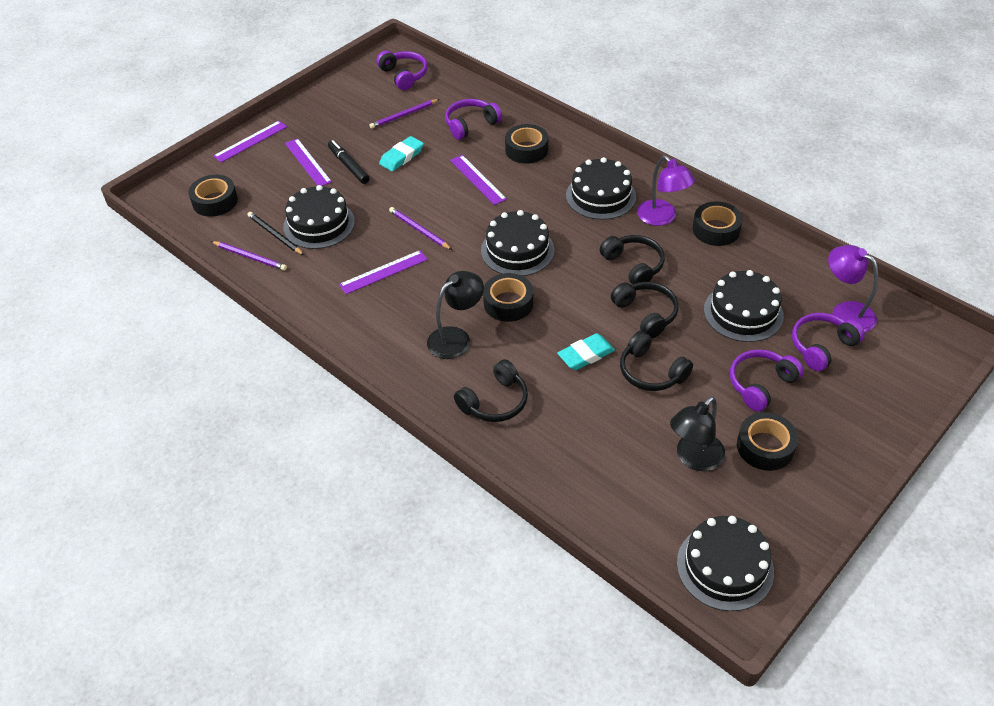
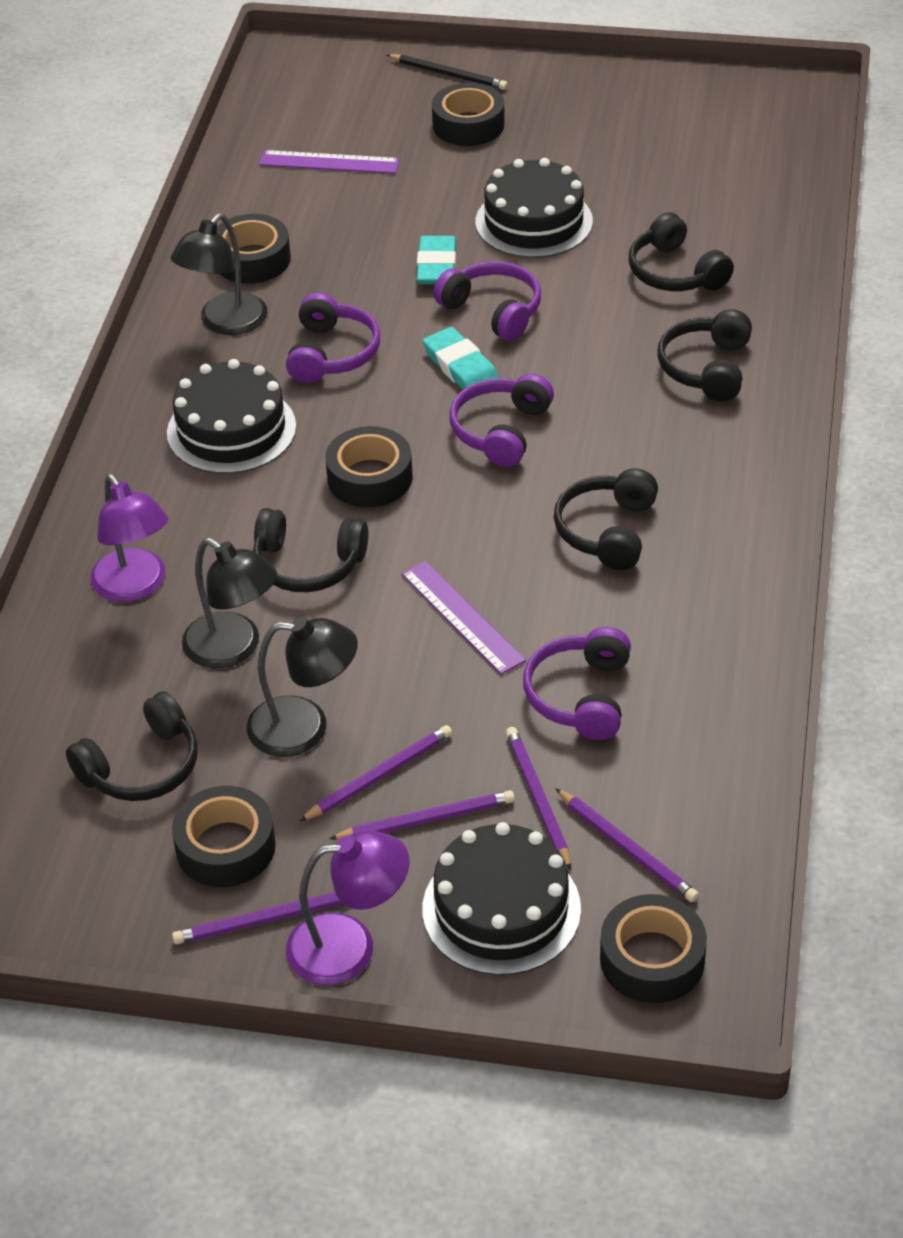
black cake: 5 -> 3
black headphones: 4 -> 5
black lamp: 2 -> 3
black marker: 1 -> 0
purple pencil: 3 -> 5
purple ruler: 4 -> 2

